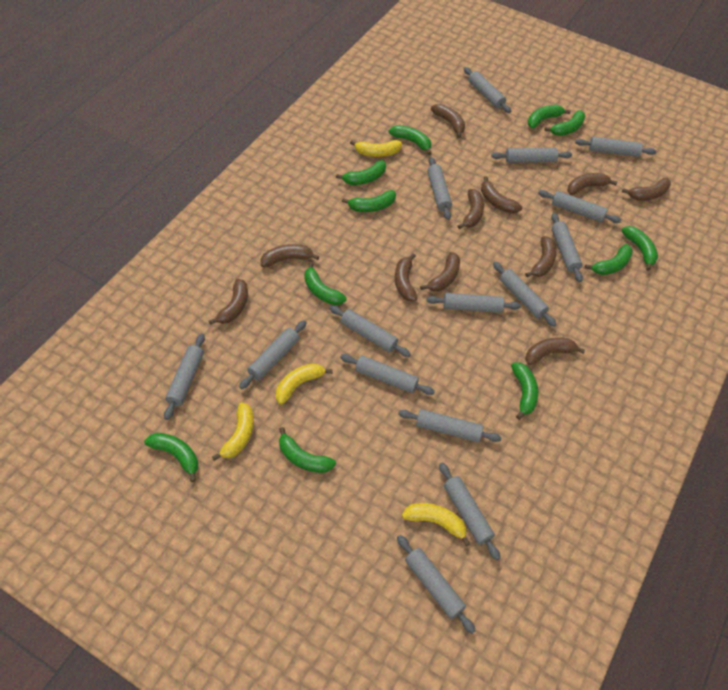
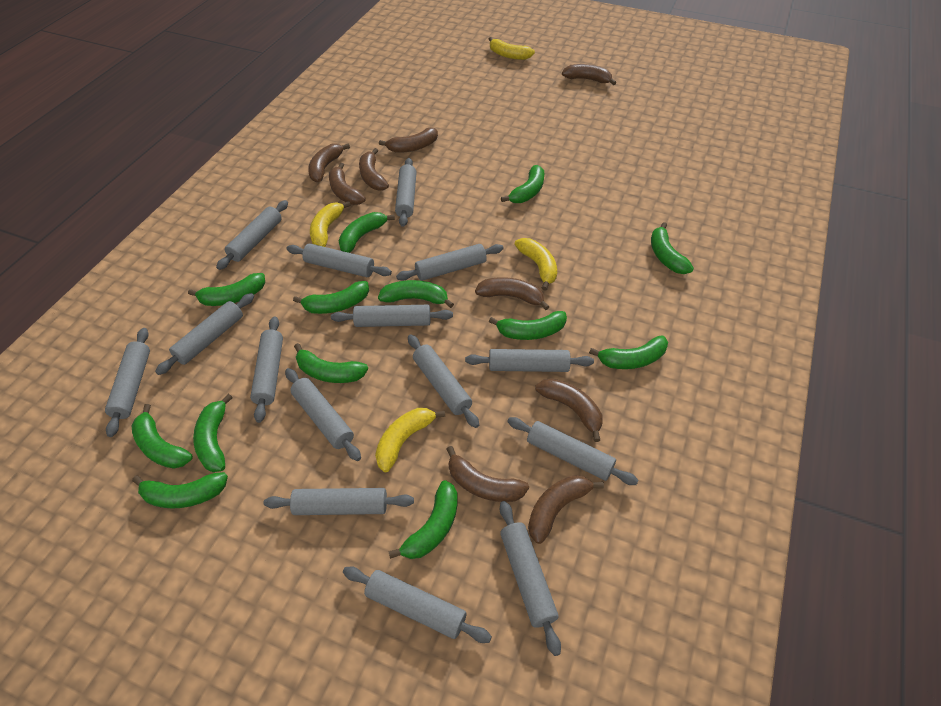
brown banana: 11 -> 9
green banana: 11 -> 13

